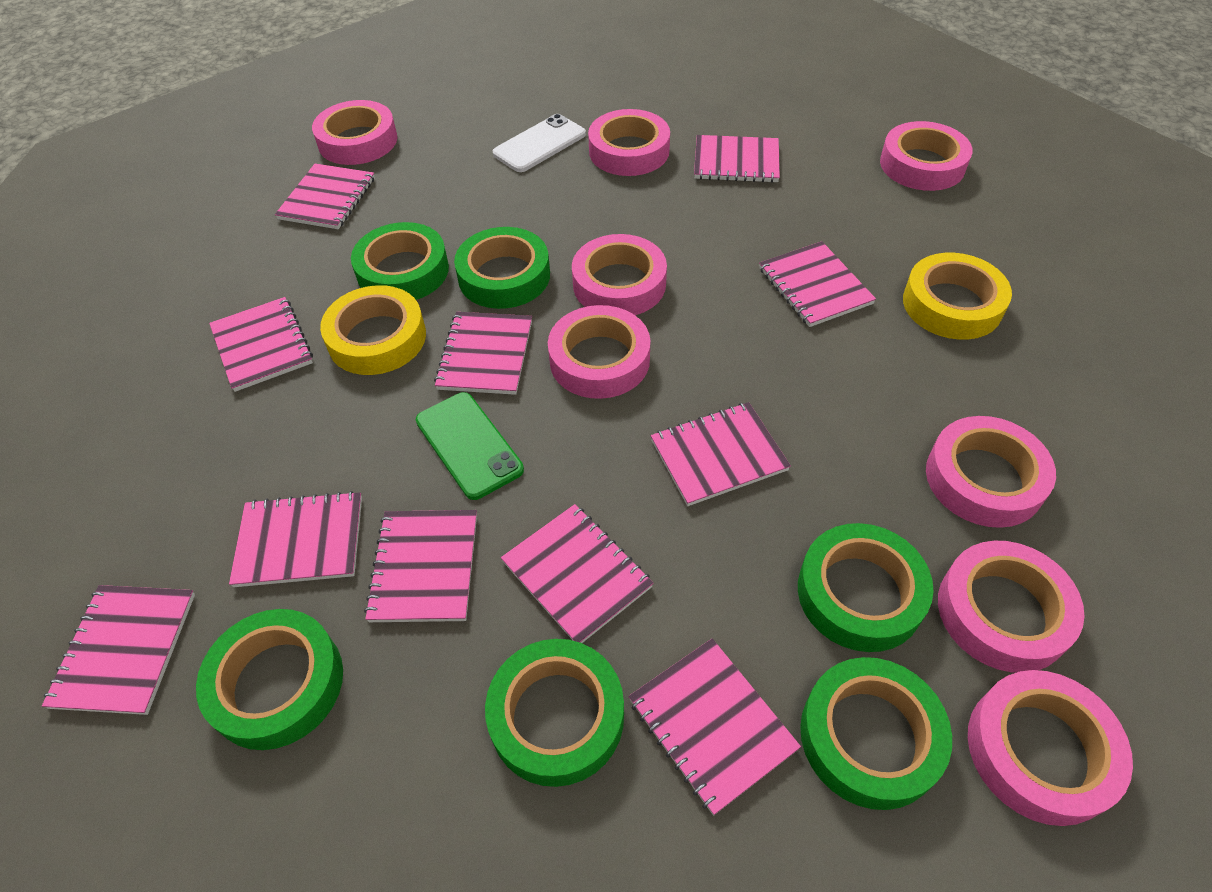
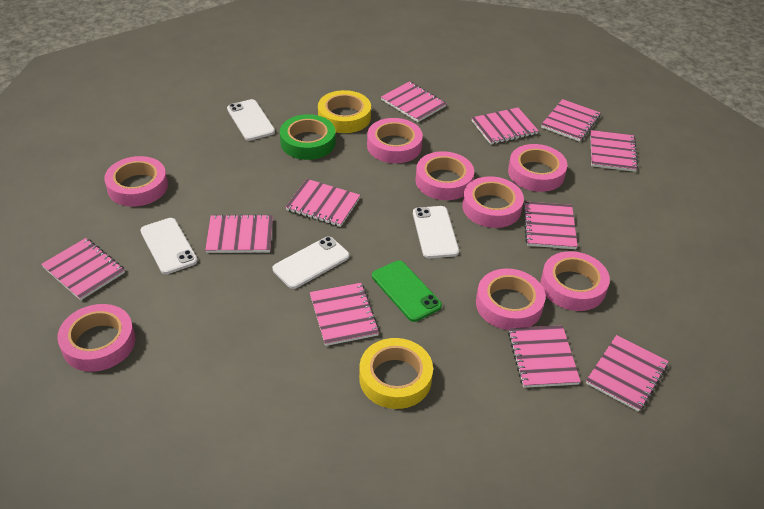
green tape: 6 -> 1
white phone: 1 -> 4

